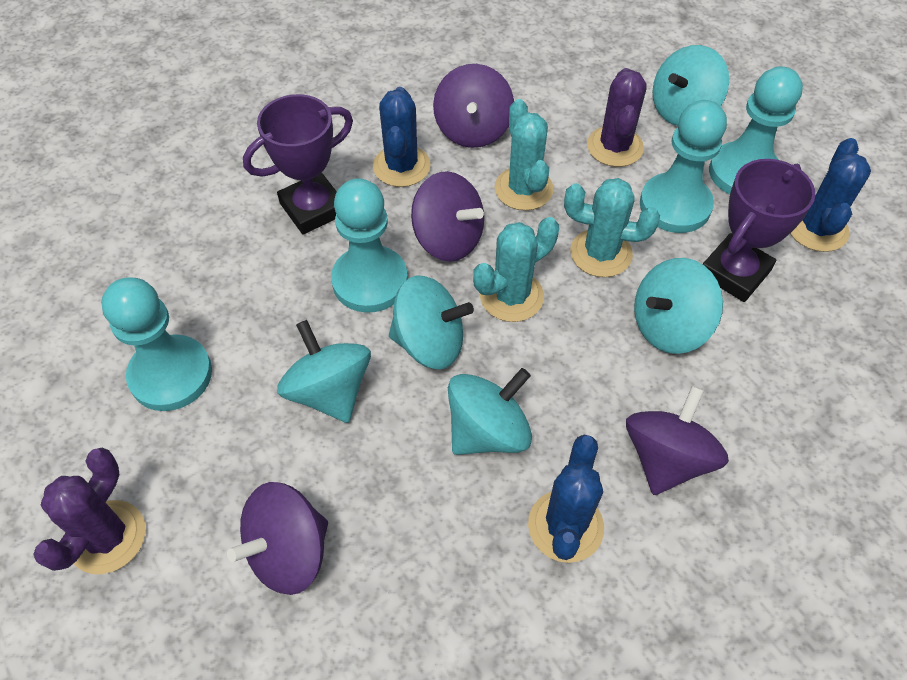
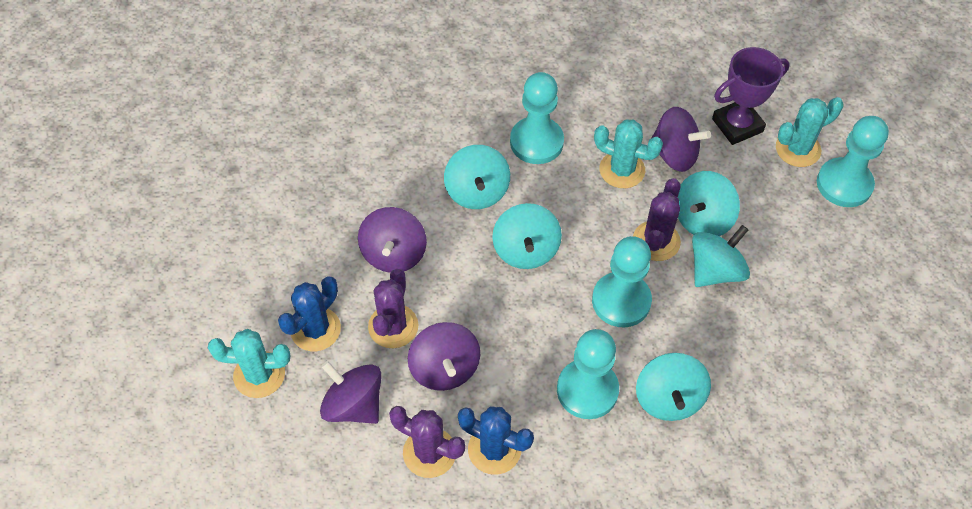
blue cactus: 3 -> 2
purple cactus: 2 -> 3
purple trophy: 2 -> 1

